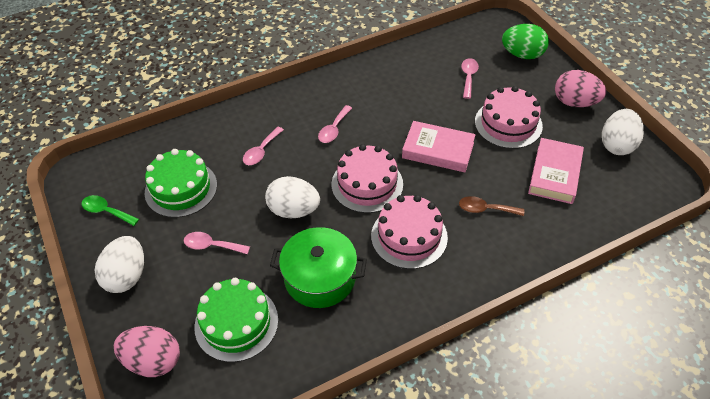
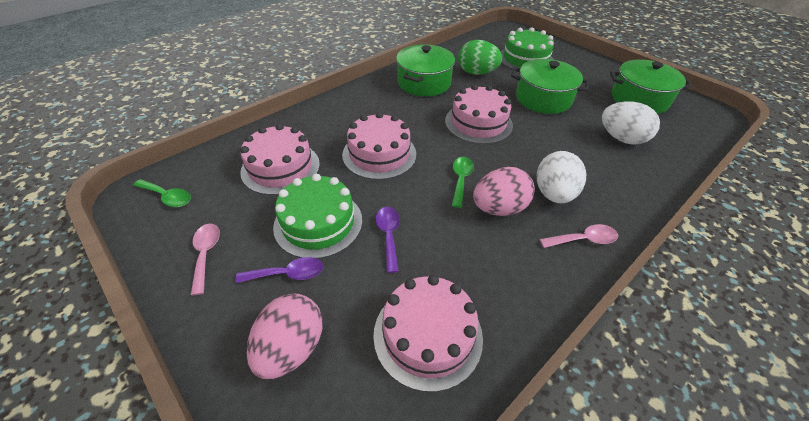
brown spoon: 1 -> 0
green pot: 1 -> 3
green spoon: 1 -> 2
pink book: 2 -> 0
pink cake: 3 -> 4
pink spoon: 4 -> 2
purple spoon: 0 -> 2
white egg: 3 -> 2

